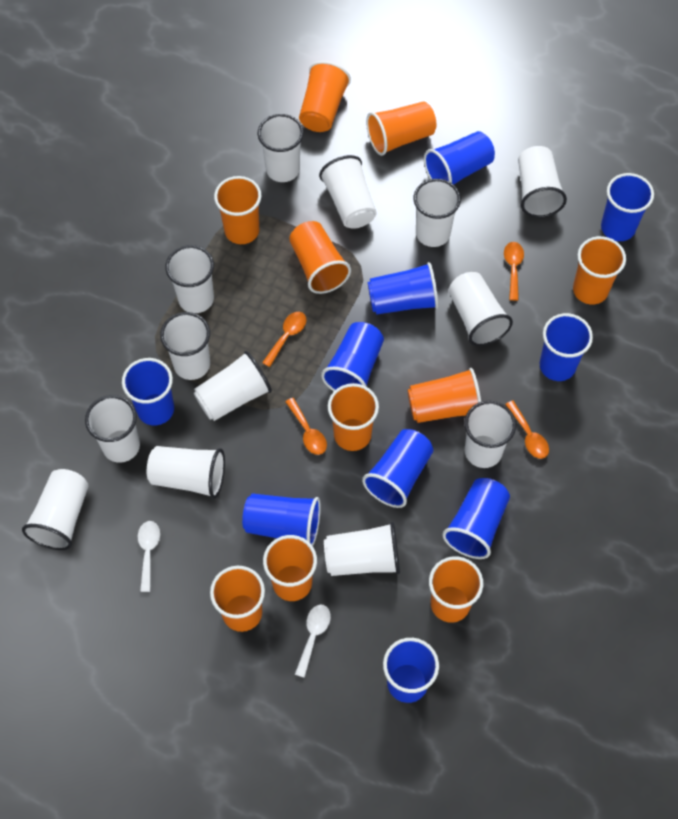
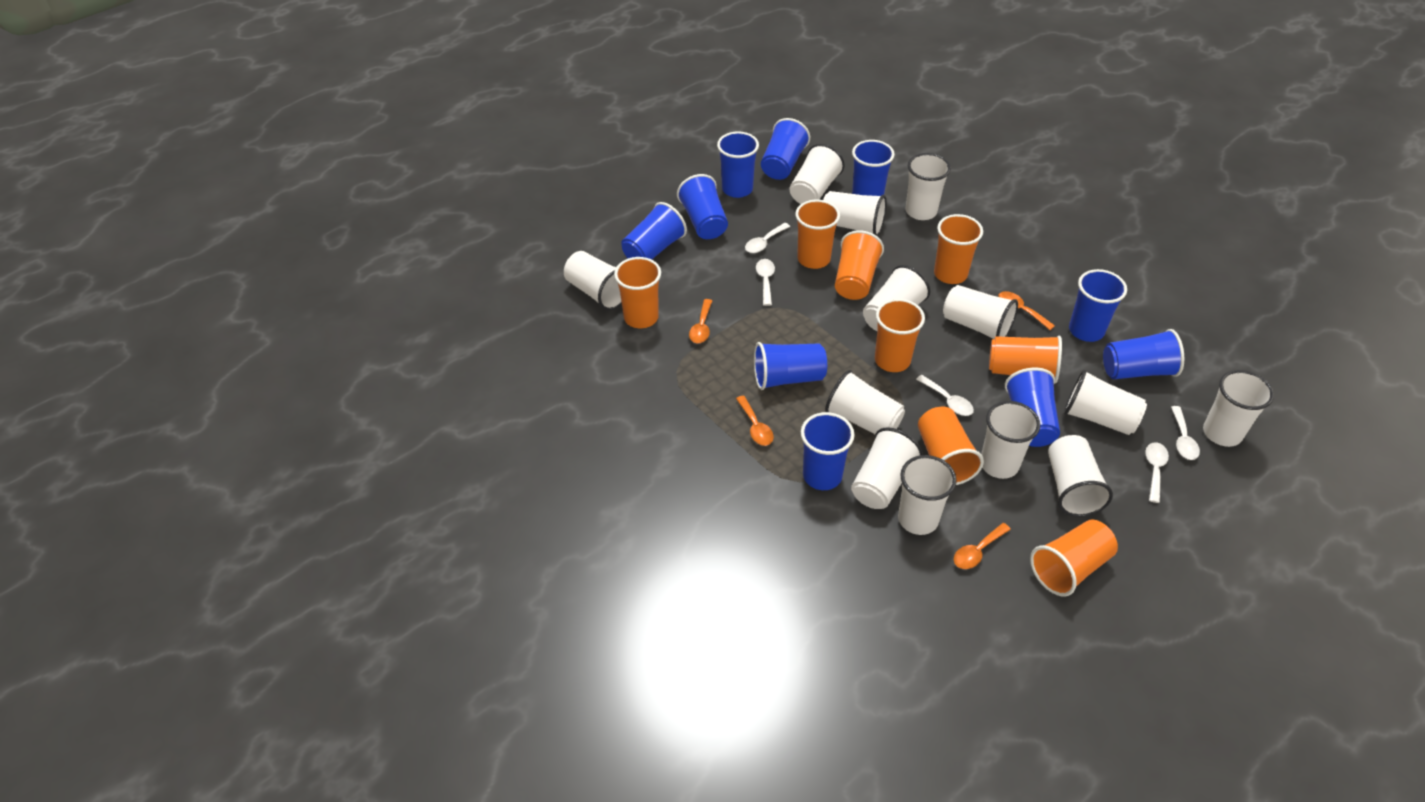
orange cup: 10 -> 8
white spoon: 2 -> 5

